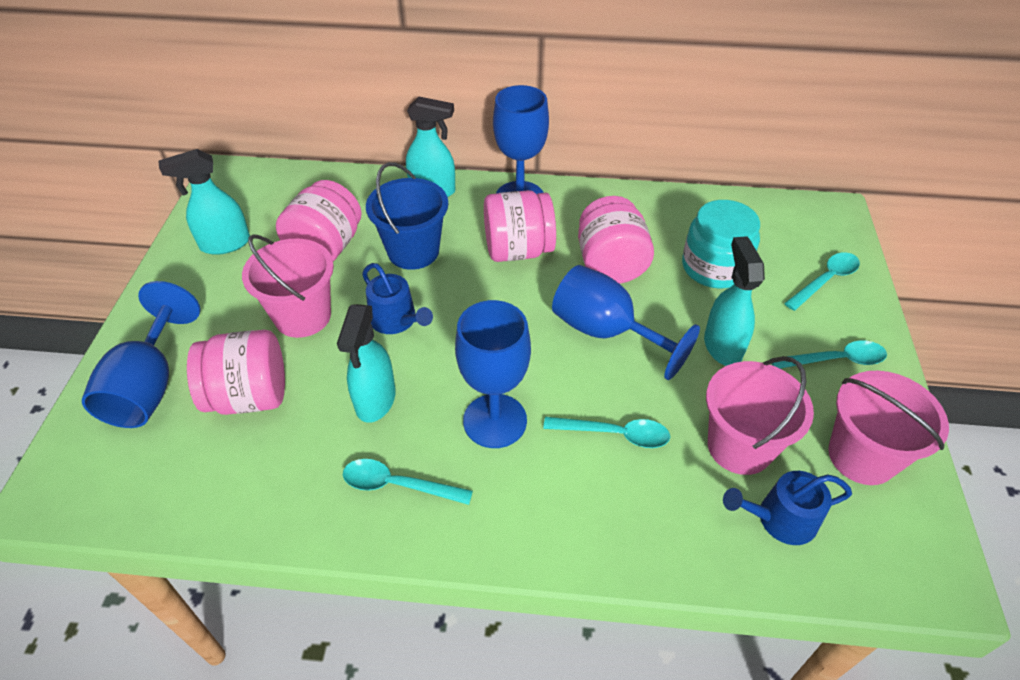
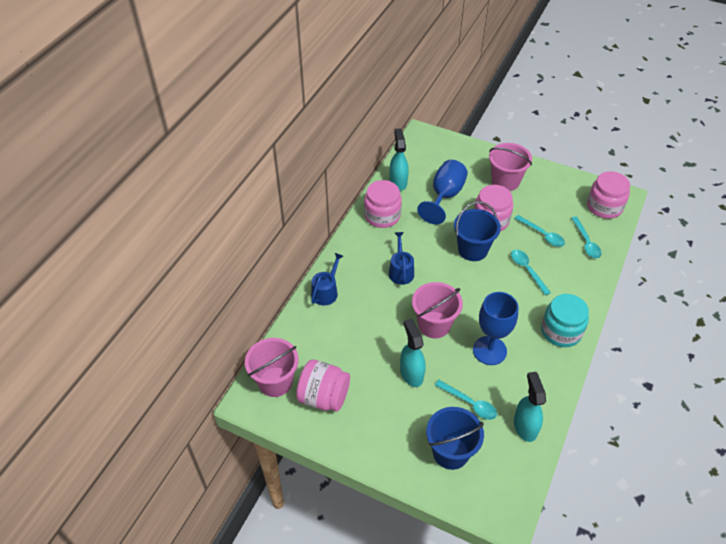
blue bucket: 1 -> 2
blue goblet: 4 -> 2
turquoise spray bottle: 4 -> 3

